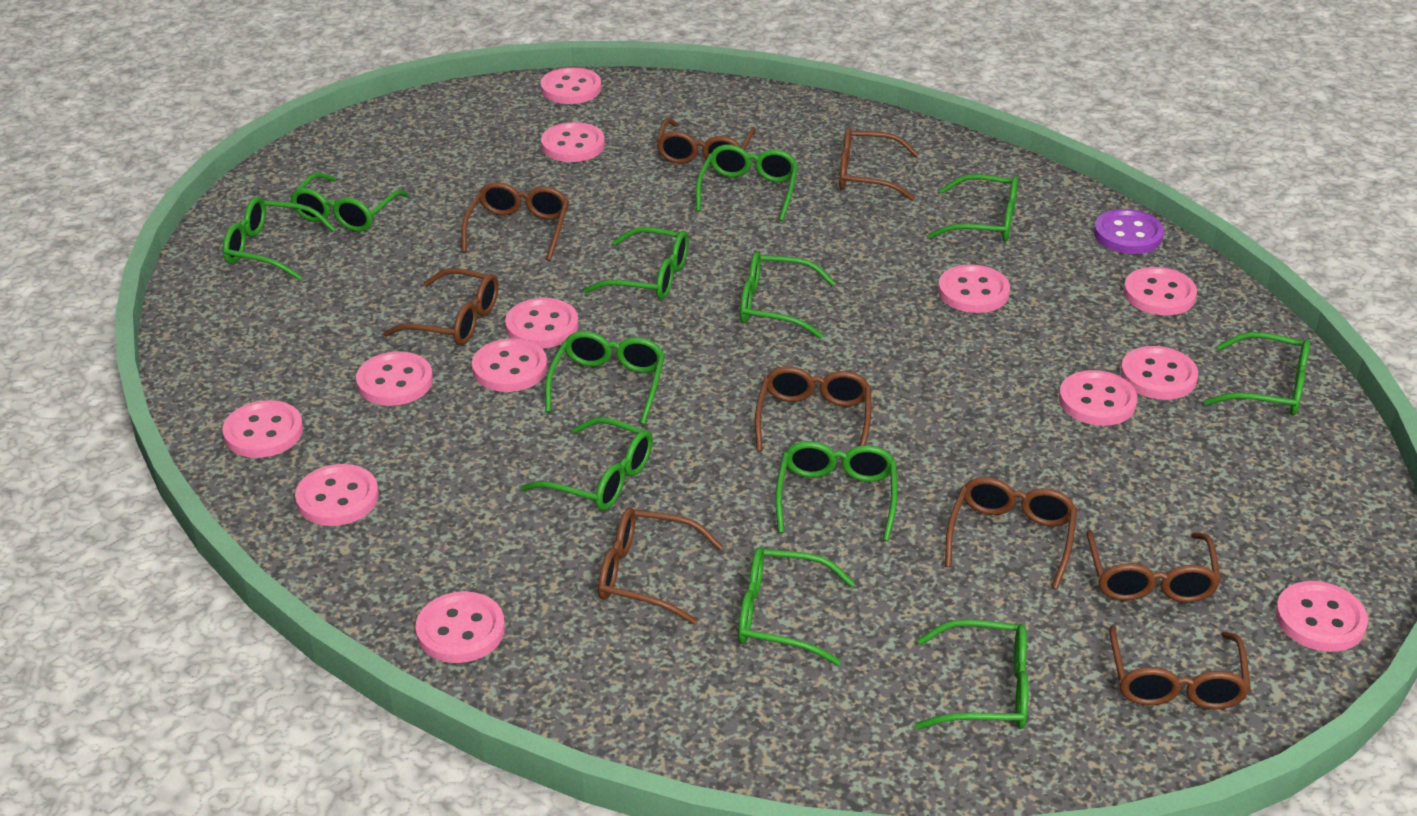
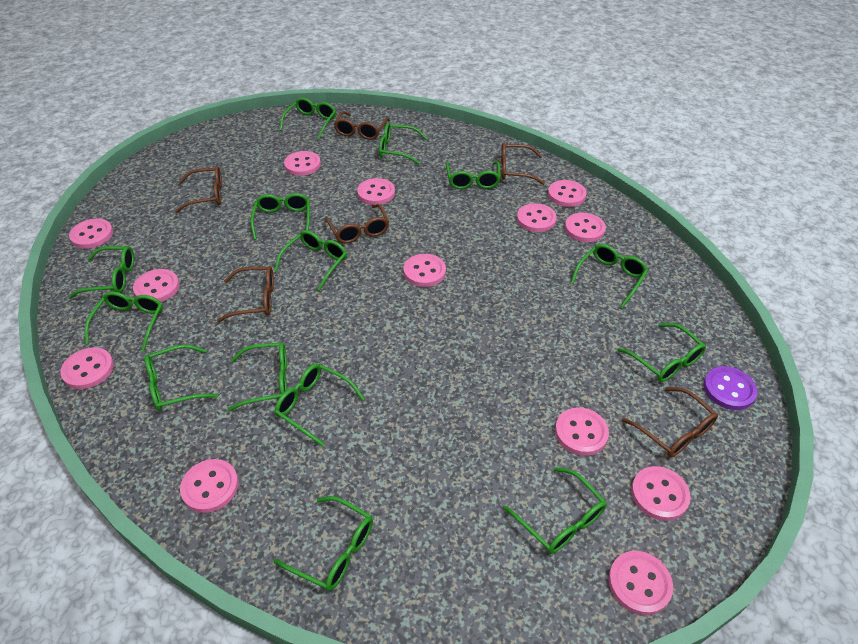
brown glasses: 9 -> 6
green glasses: 12 -> 14

